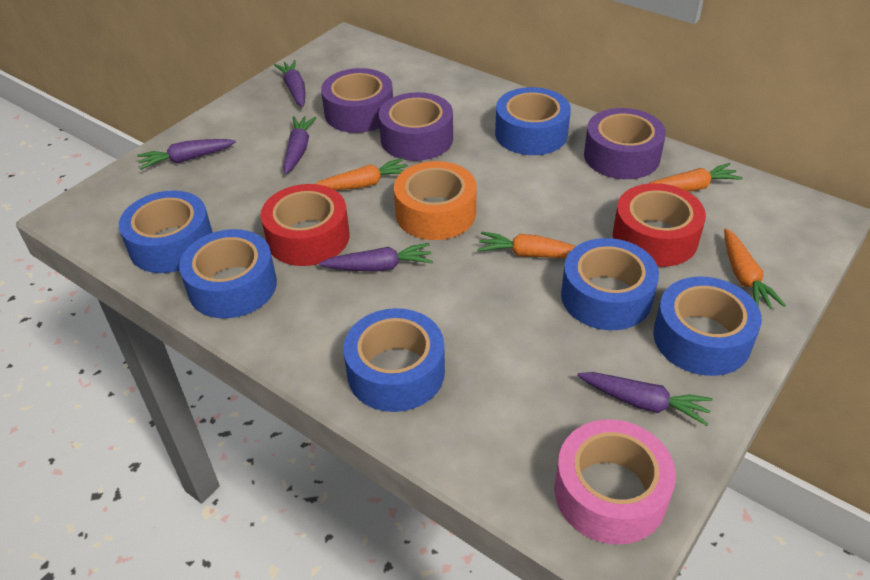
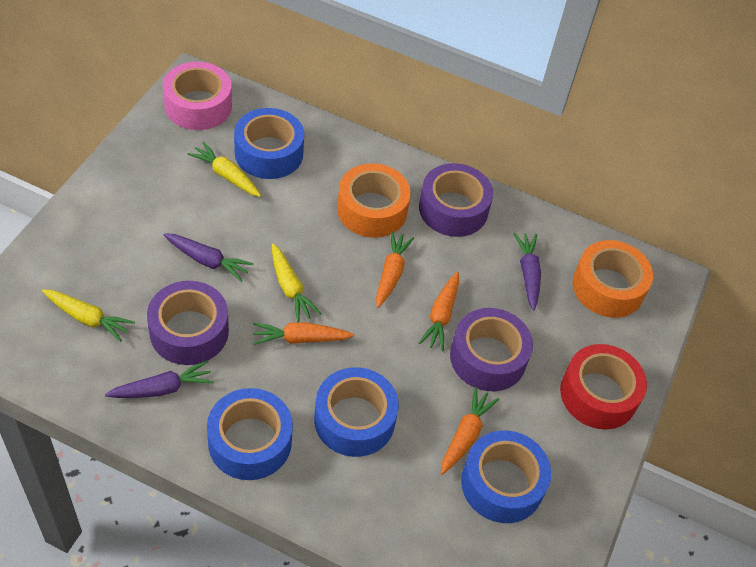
blue tape: 6 -> 4
orange tape: 1 -> 2
purple carrot: 5 -> 3
red tape: 2 -> 1
yellow carrot: 0 -> 3

